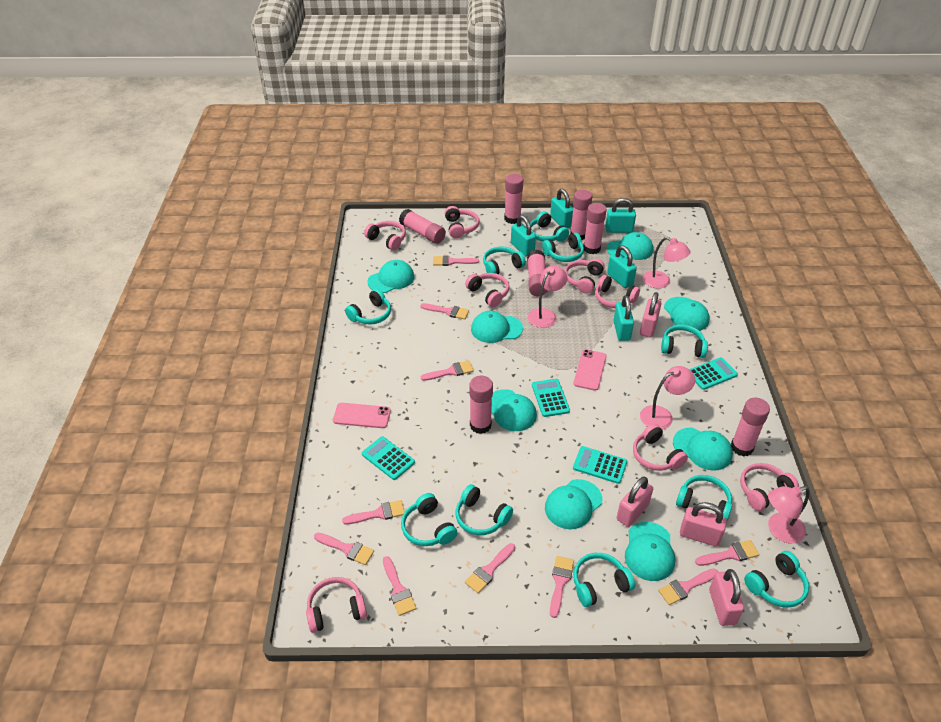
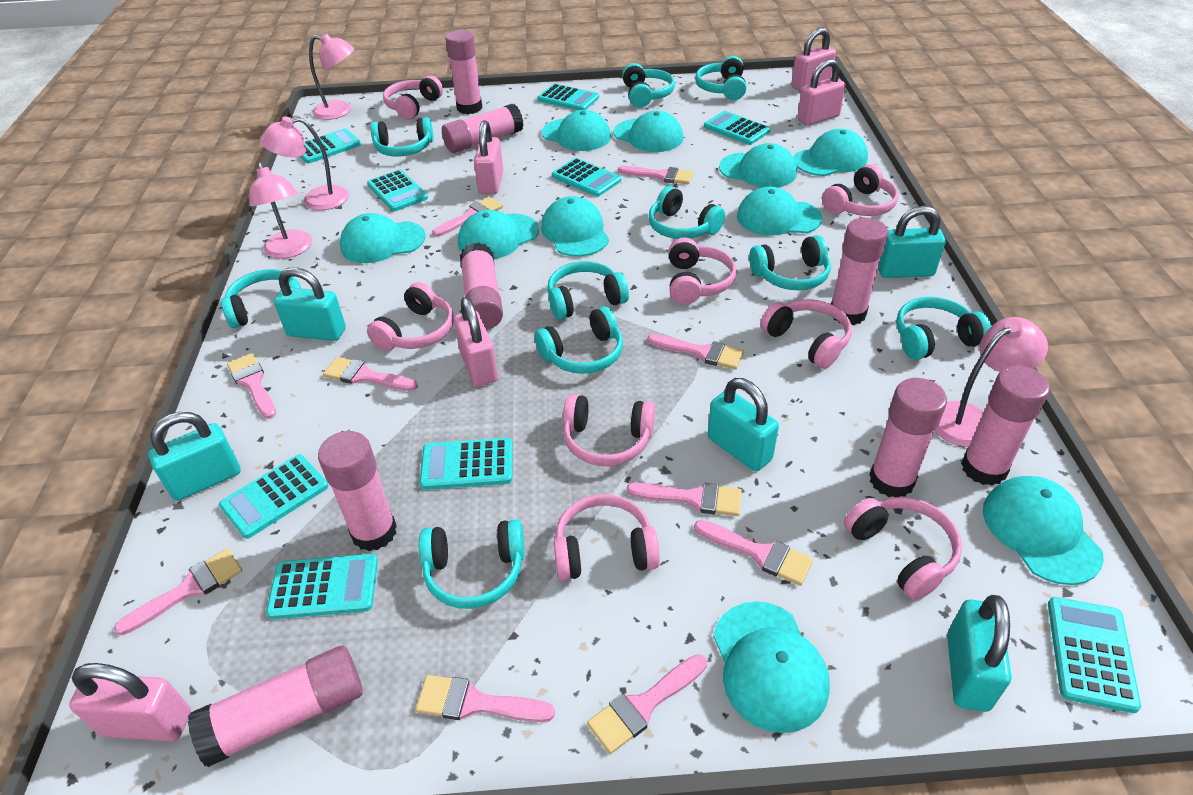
pink glue stick: 7 -> 8
pink padlock: 4 -> 5
pink phone: 2 -> 0
turquoise calculator: 4 -> 9
turquoise cap: 8 -> 10

